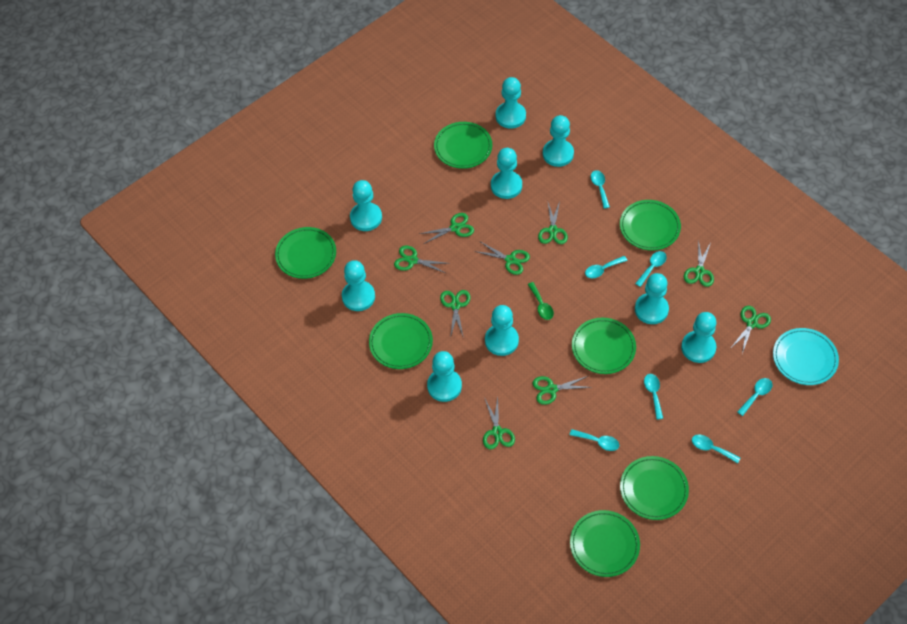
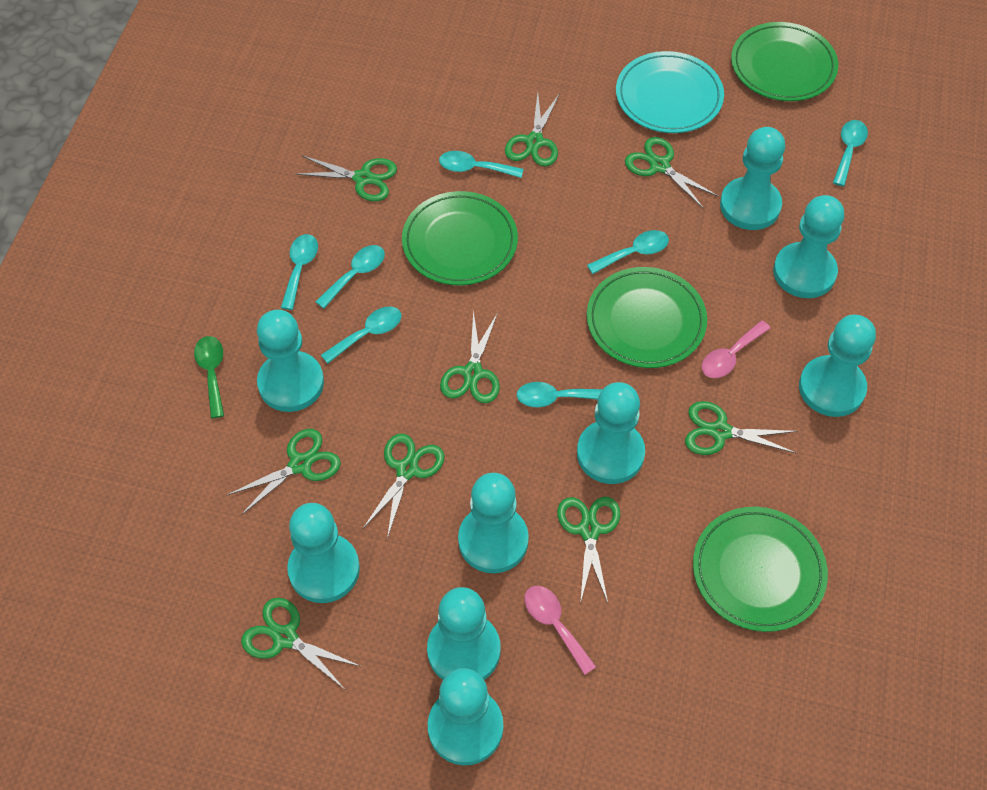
green plate: 7 -> 4
pink spoon: 0 -> 2

